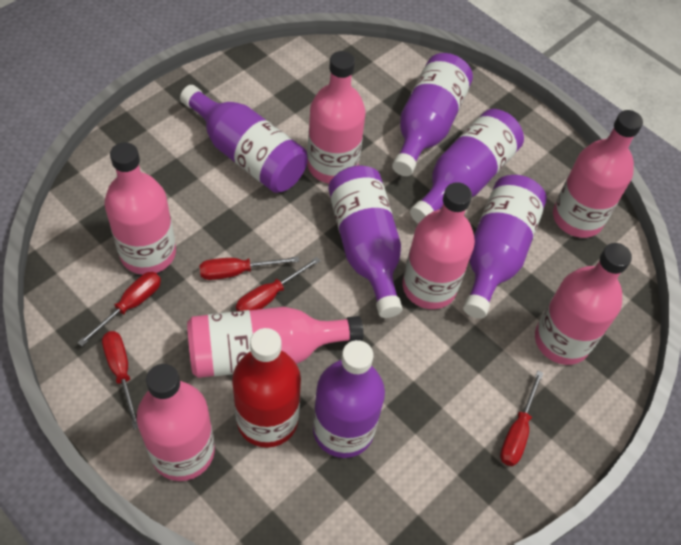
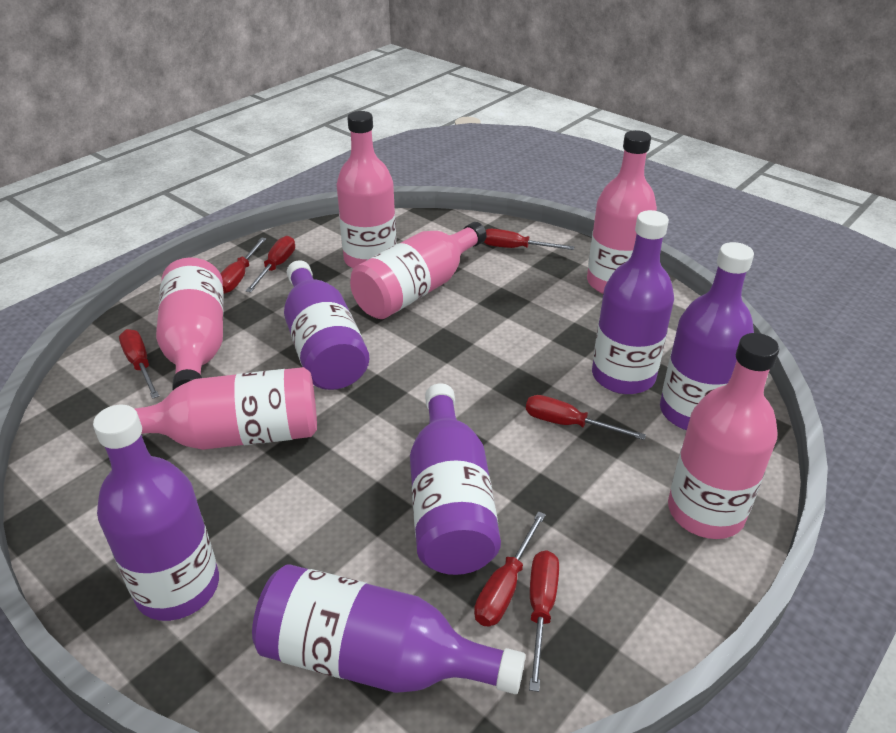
pink bottle: 7 -> 6
red bottle: 1 -> 0
red screwdriver: 5 -> 7

